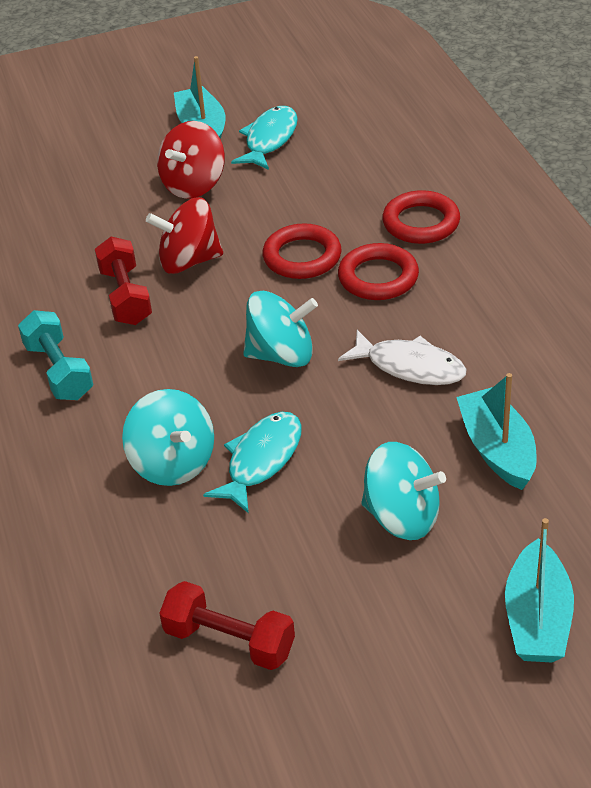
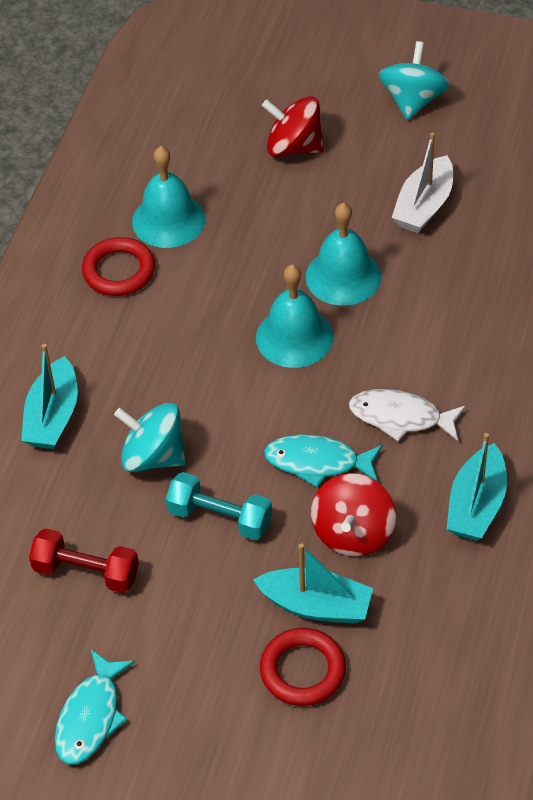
red dumbbell: 2 -> 1
red ring: 3 -> 2
turquoise bell: 0 -> 3
turquoise spinning top: 3 -> 2
white boat: 0 -> 1

